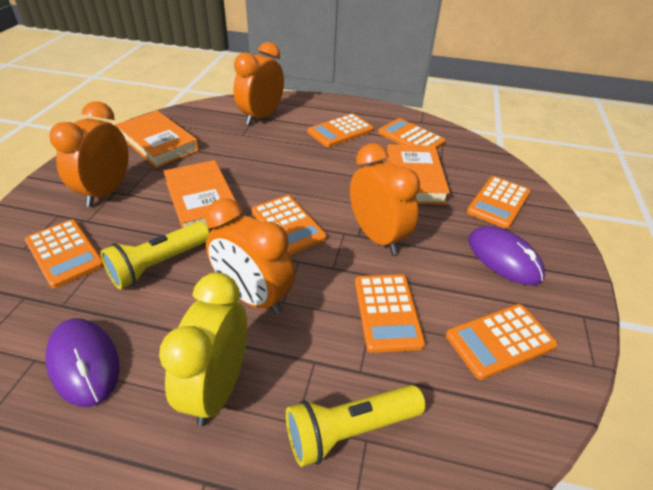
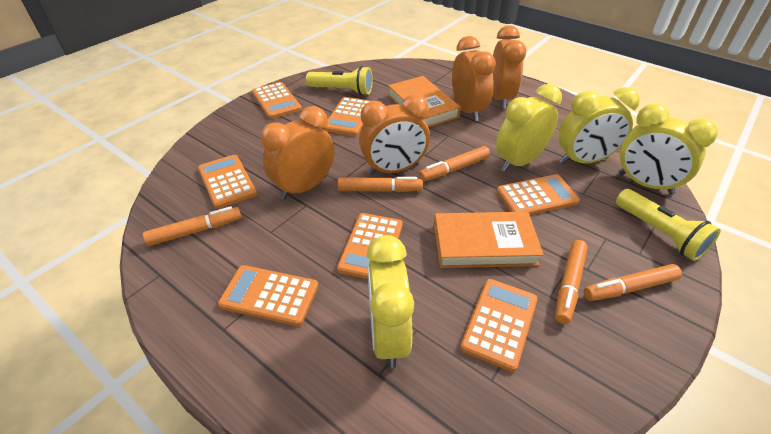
orange book: 3 -> 2
orange marker: 0 -> 5
purple mouse: 2 -> 0
yellow clock: 1 -> 4

